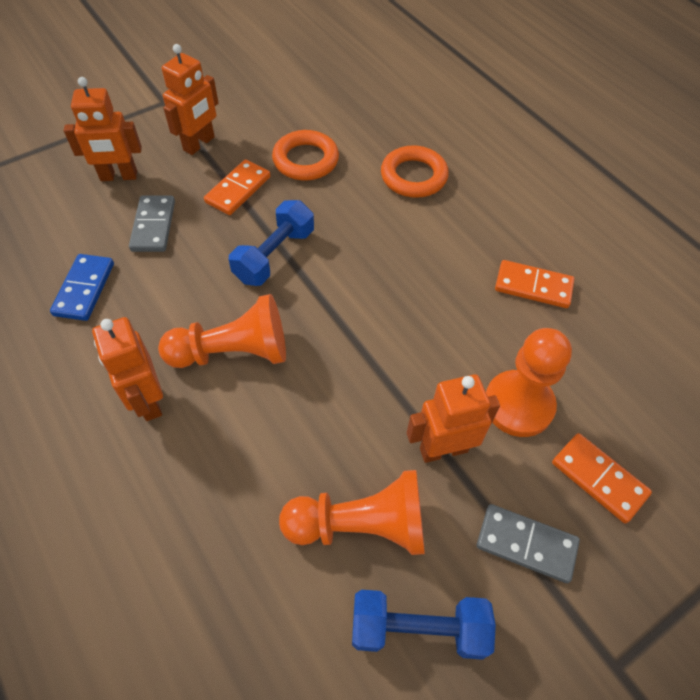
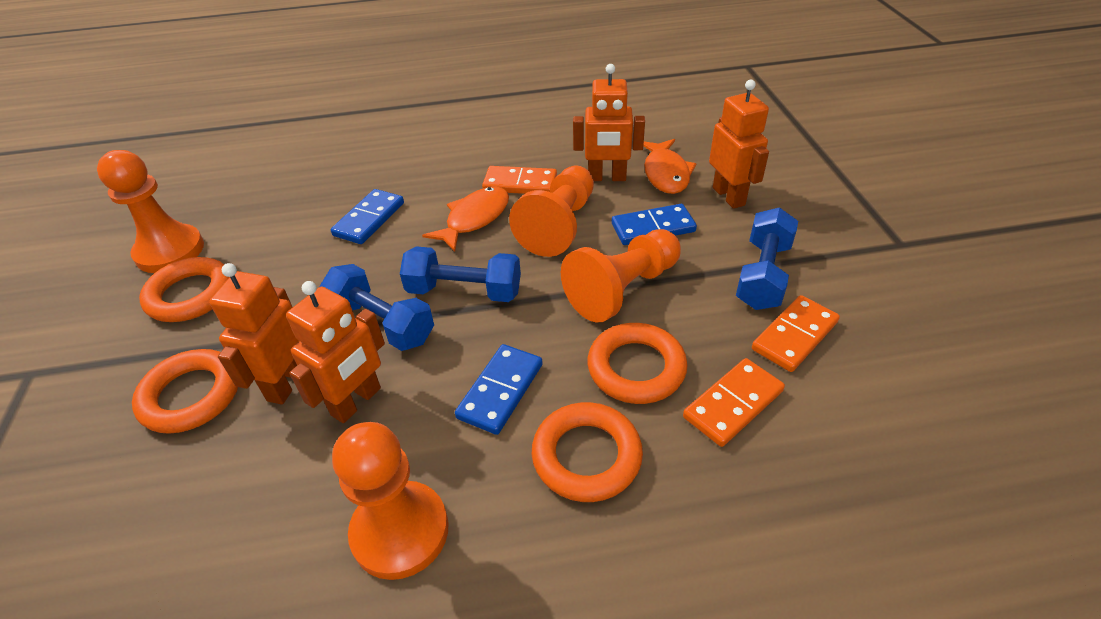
blue domino: 1 -> 3
blue dumbbell: 2 -> 3
grey domino: 2 -> 0
orange fish: 0 -> 2
orange pawn: 3 -> 4
orange ring: 2 -> 4

